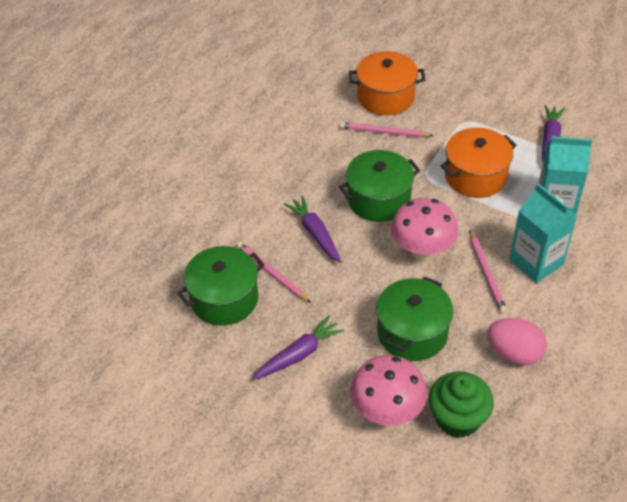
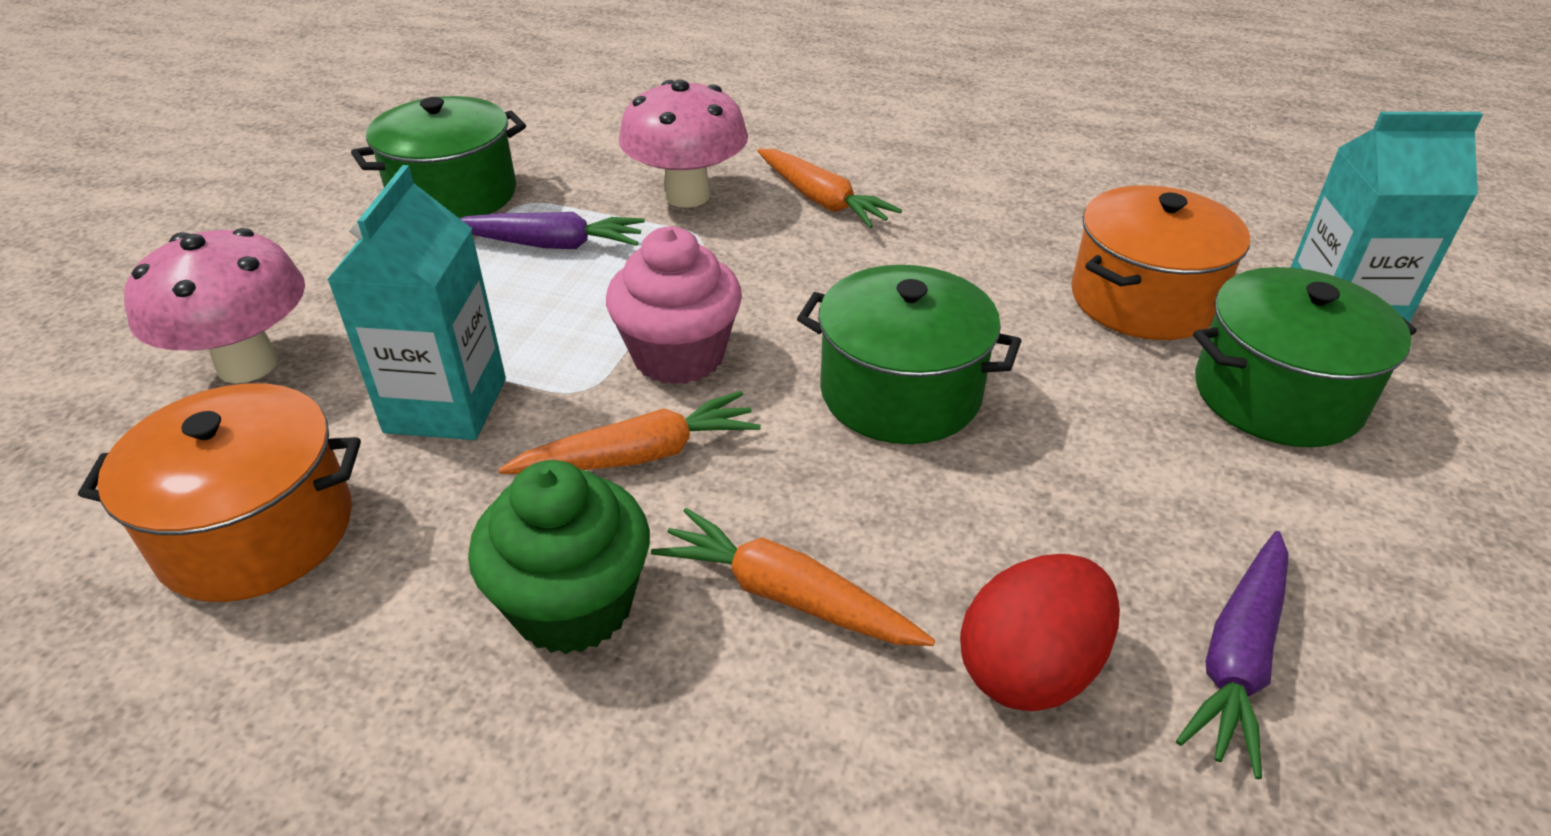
orange carrot: 0 -> 3
pink cupcake: 0 -> 1
pink egg: 1 -> 0
pink pencil: 3 -> 0
purple carrot: 3 -> 2
red egg: 0 -> 1

